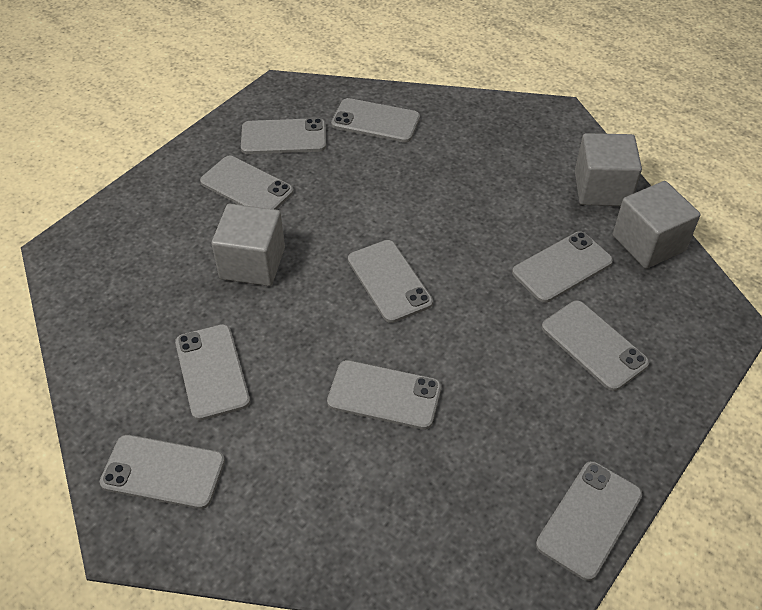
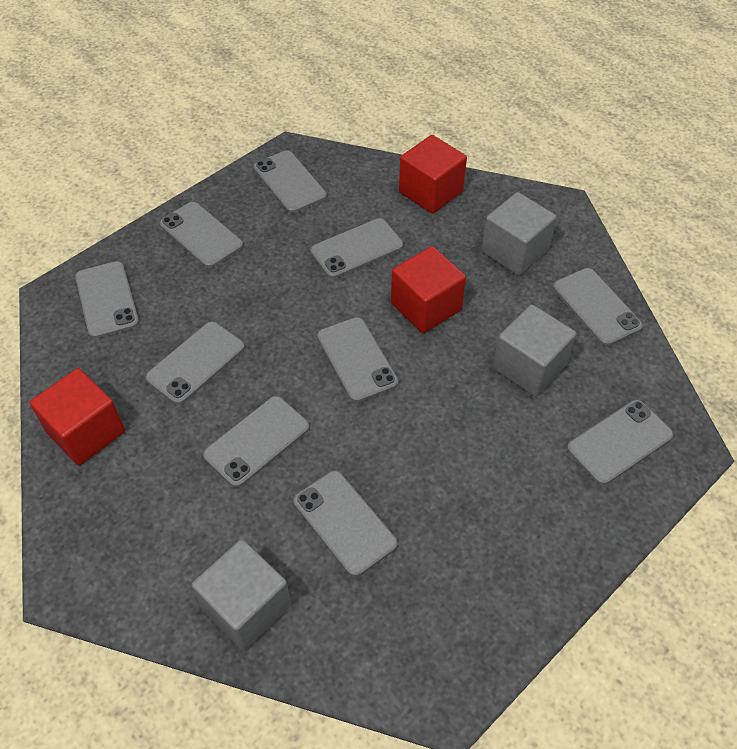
red cube: 0 -> 3

